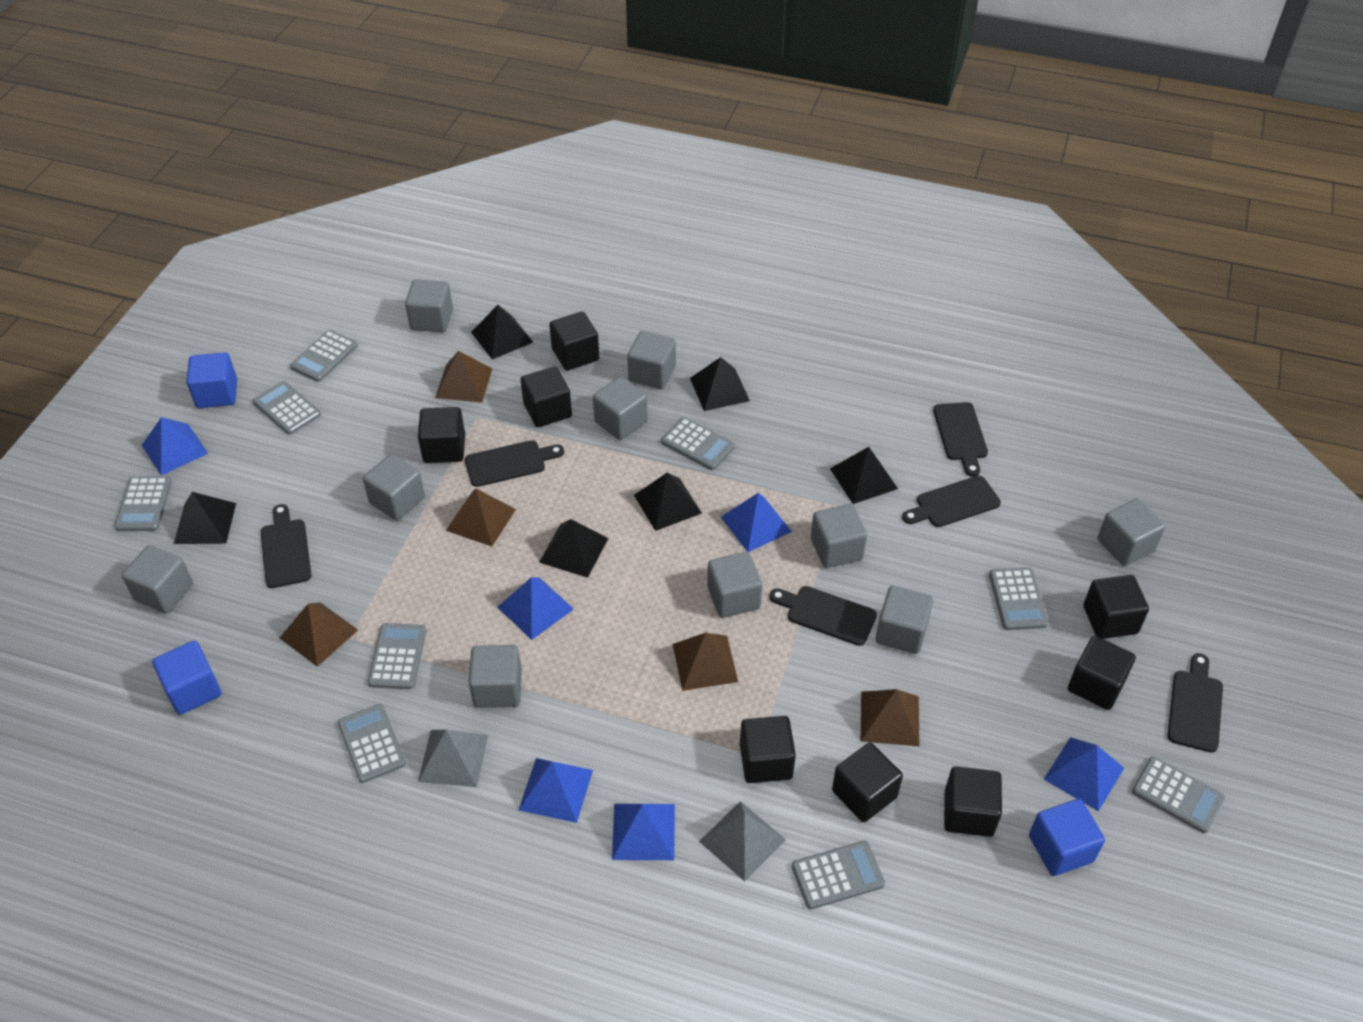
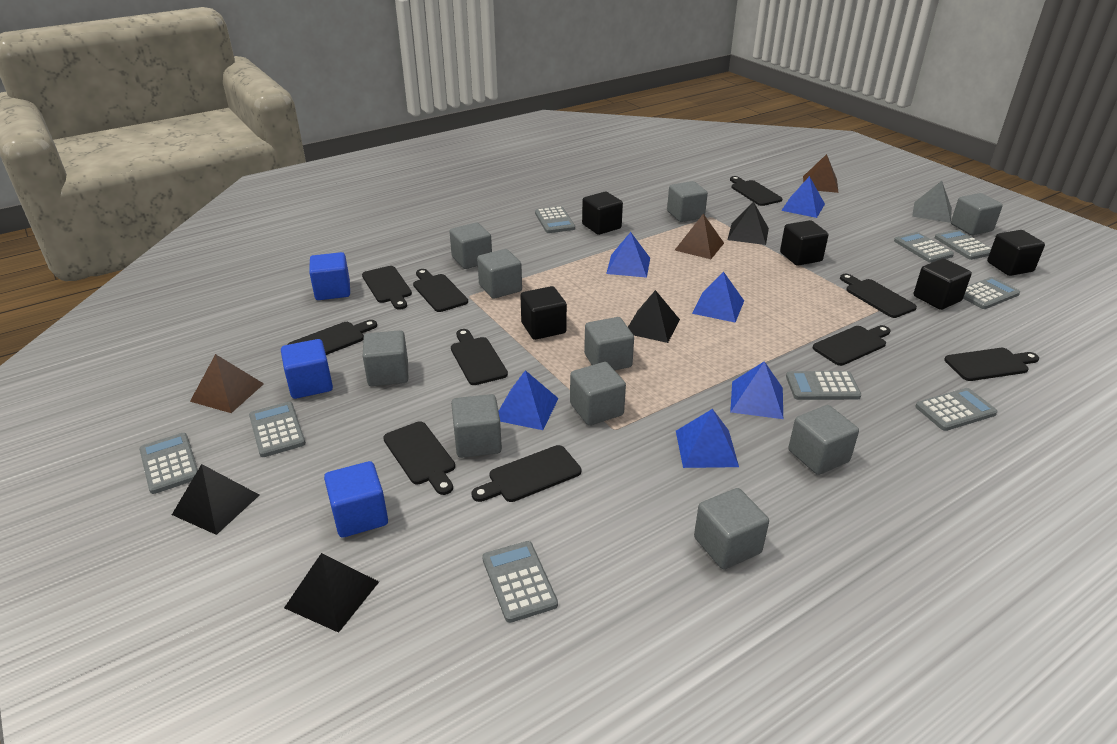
black cube: 8 -> 5
black cutting board: 6 -> 10
black pyramid: 6 -> 4
brown pyramid: 5 -> 3
grey pyramid: 2 -> 1

